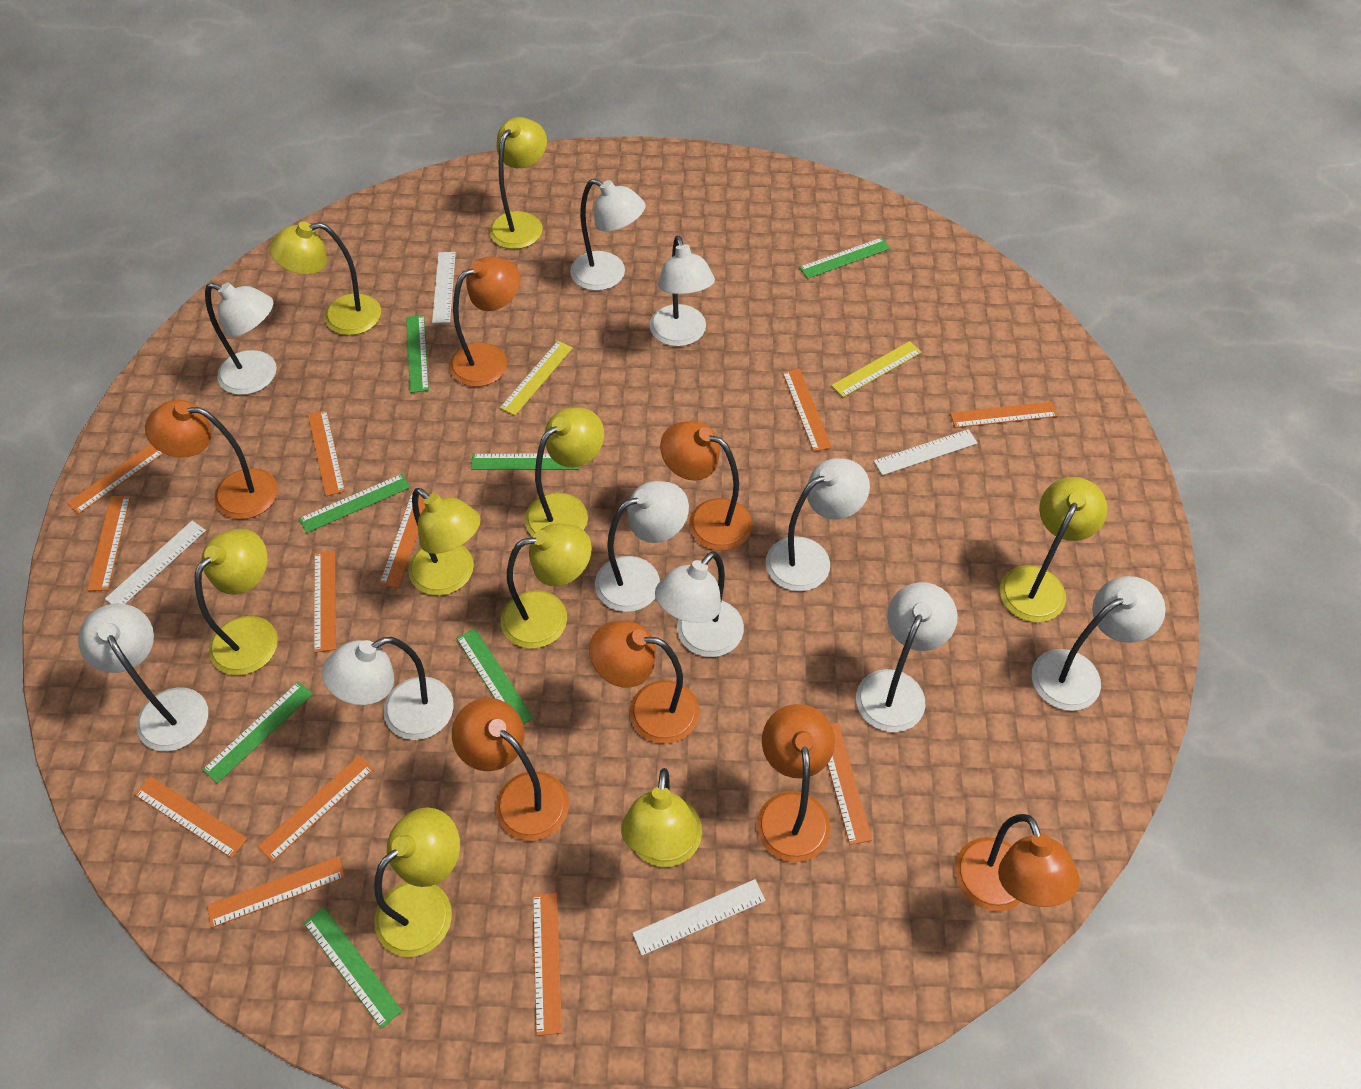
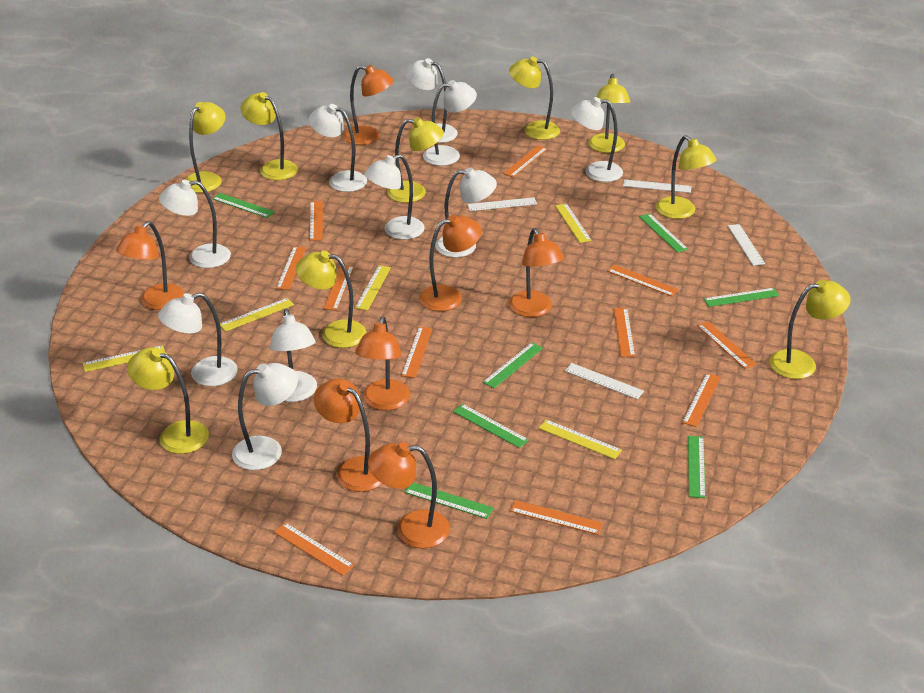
orange ruler: 12 -> 11
yellow ruler: 2 -> 5

